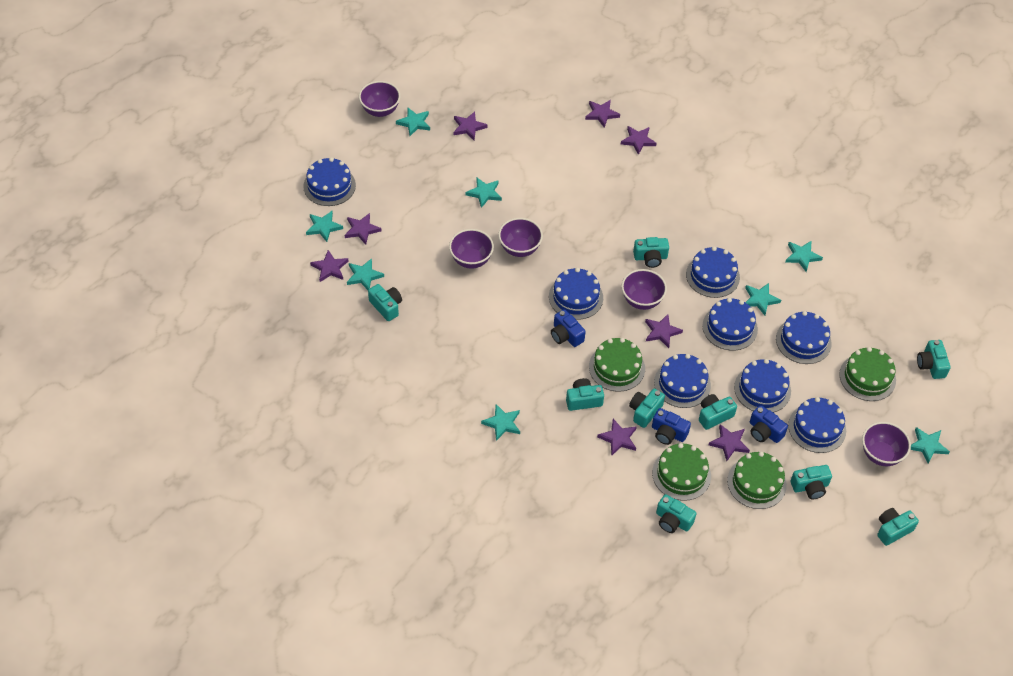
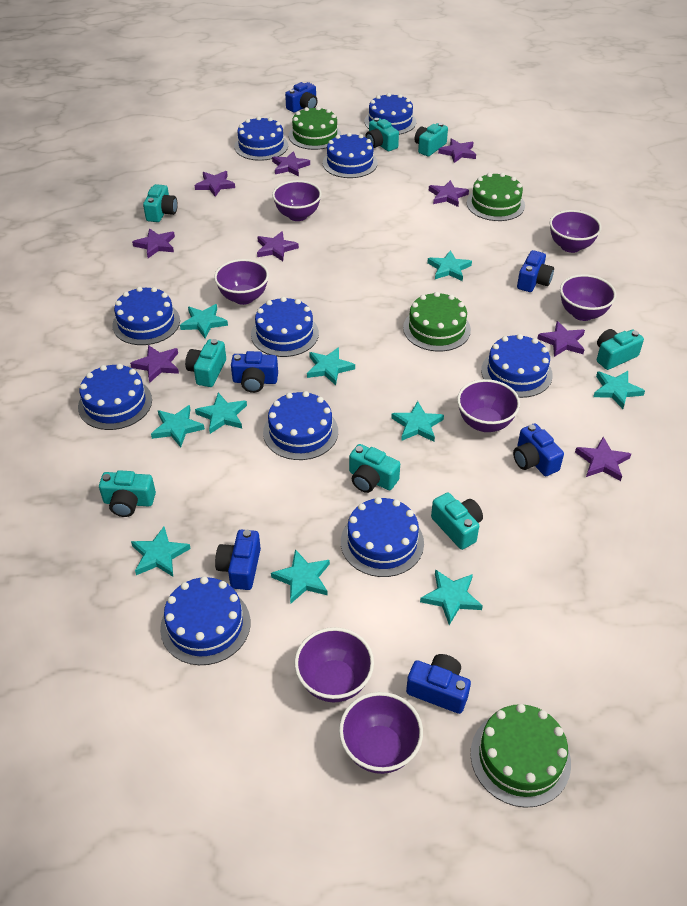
blue cake: 8 -> 10
blue camera: 3 -> 6
purple bowl: 5 -> 7
purple star: 8 -> 9
turquoise camera: 9 -> 8
turquoise star: 8 -> 10

